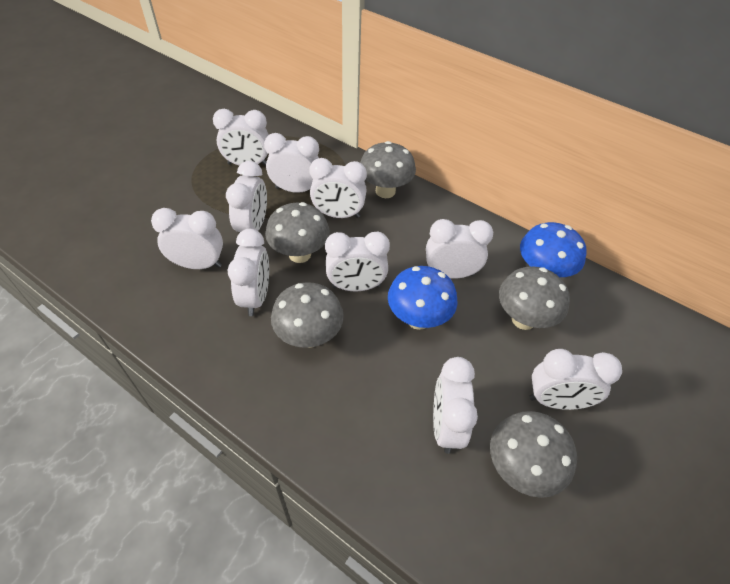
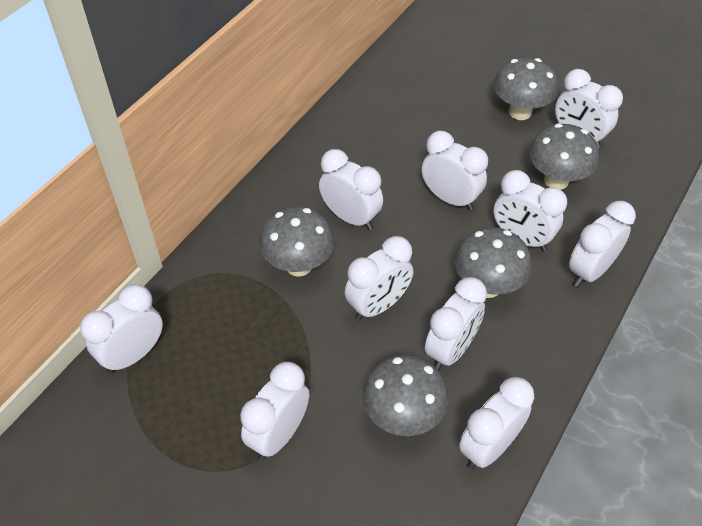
blue mushroom: 2 -> 0

